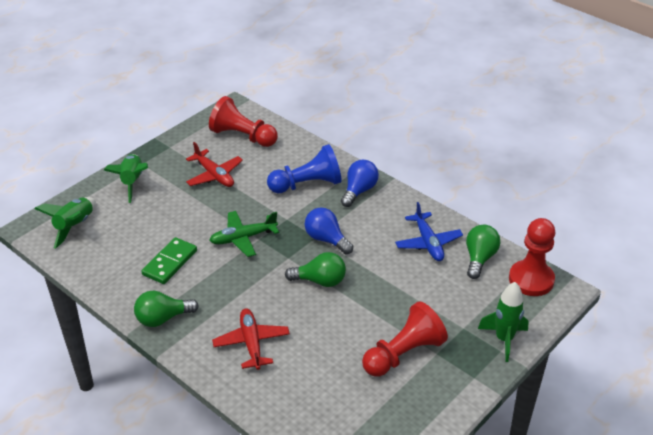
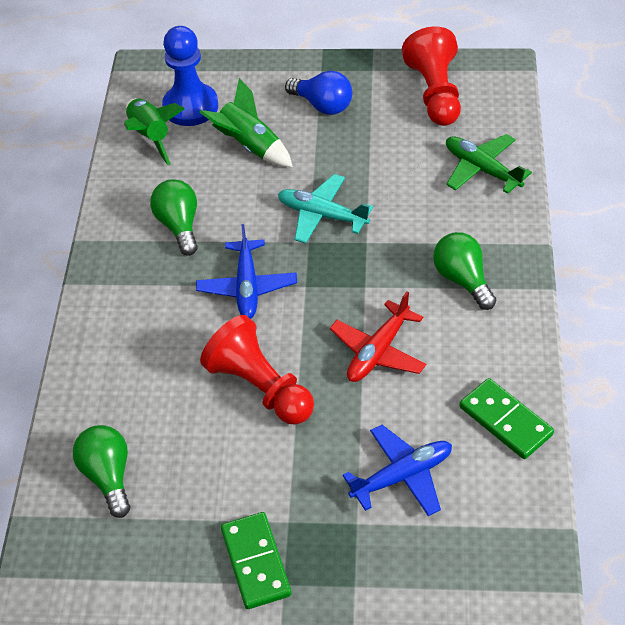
blue light bulb: 2 -> 1
blue plane: 1 -> 2
green domino: 1 -> 2
green rocket: 3 -> 2
red pawn: 3 -> 2
red plane: 2 -> 1
turquoise plane: 0 -> 1

